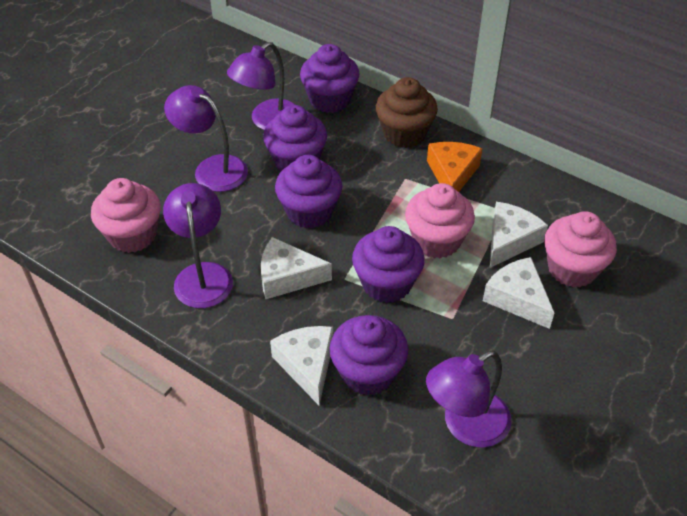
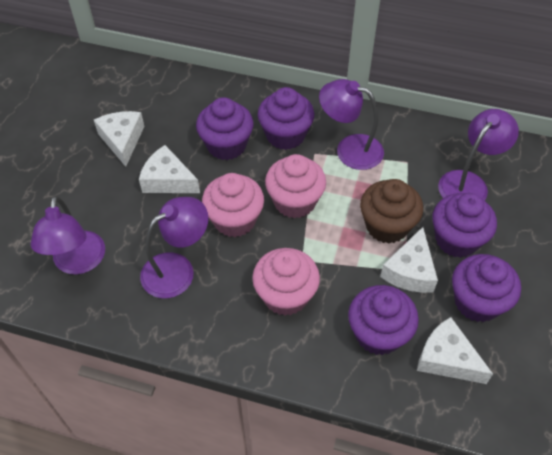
orange cheese: 1 -> 0

